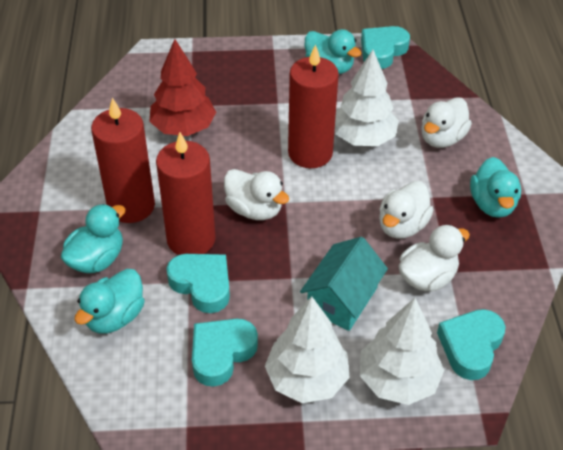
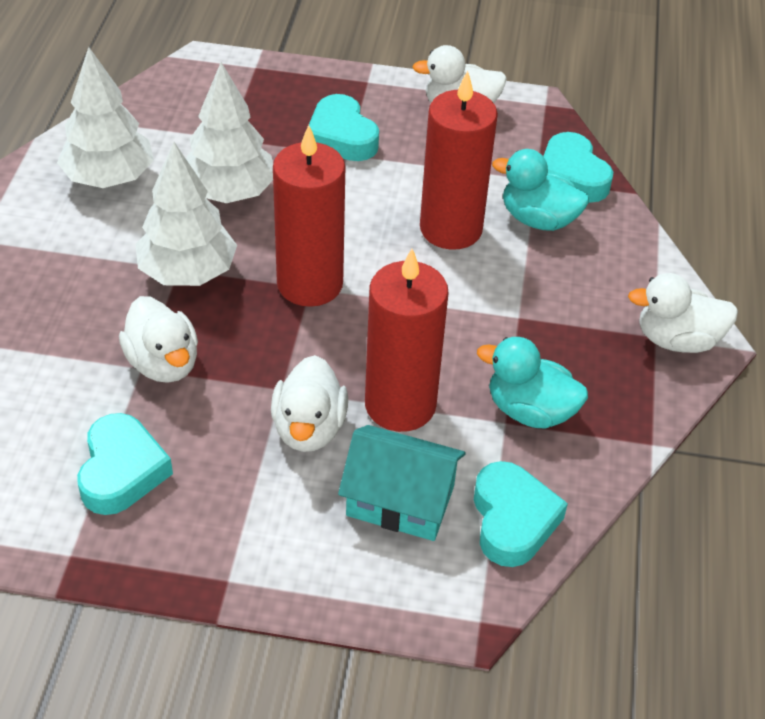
red tree: 1 -> 0
turquoise duck: 4 -> 2

